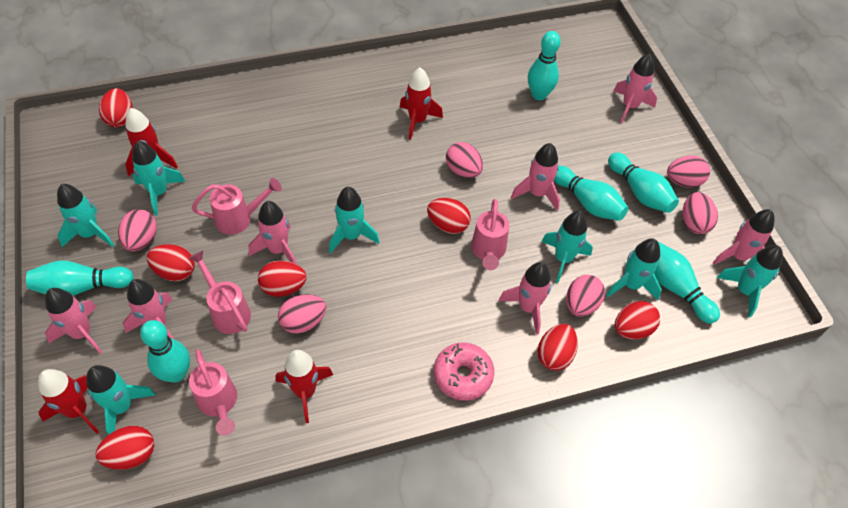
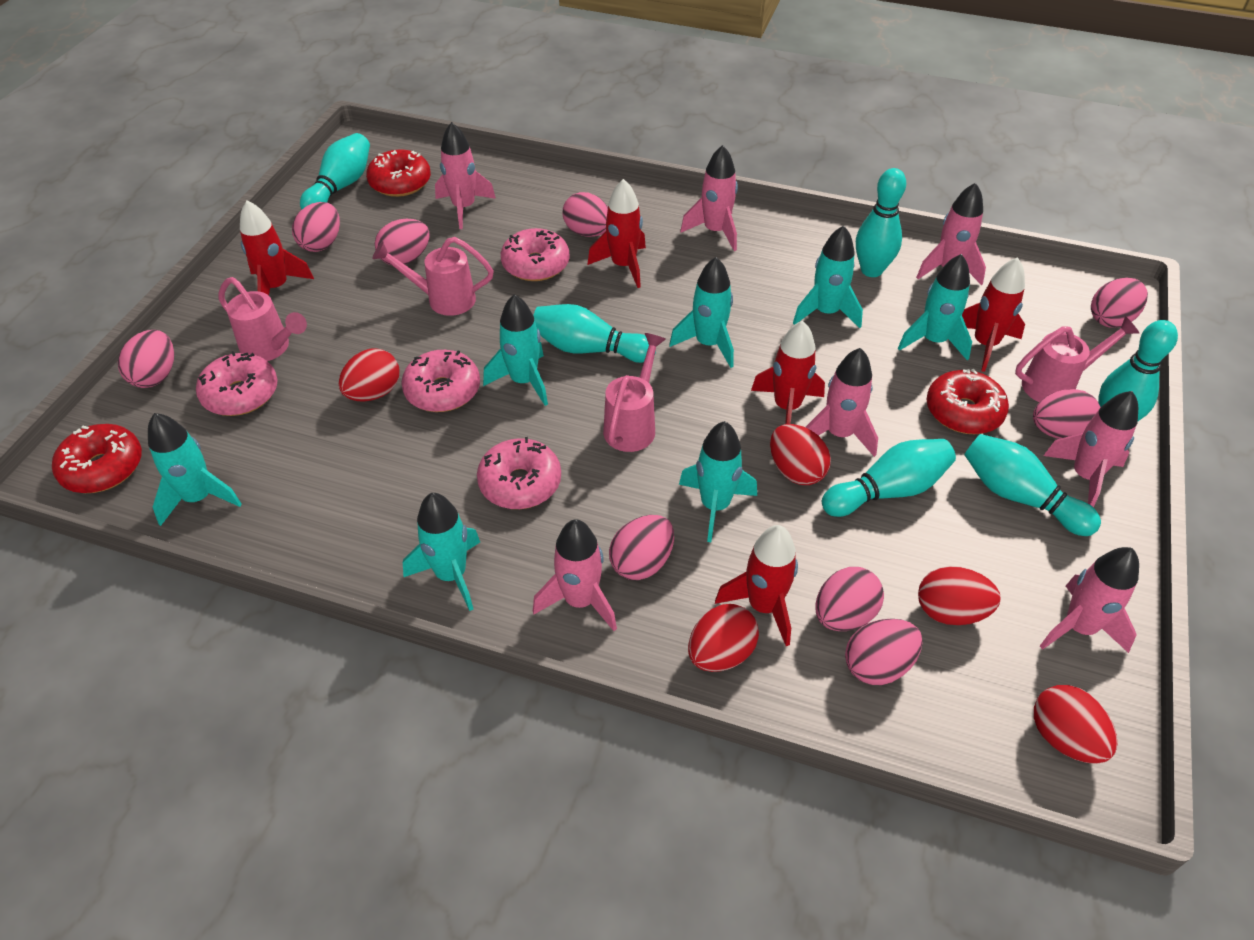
pink donut: 1 -> 4
pink egg: 6 -> 9
red donut: 0 -> 3
red egg: 7 -> 5
red rocket: 4 -> 5

